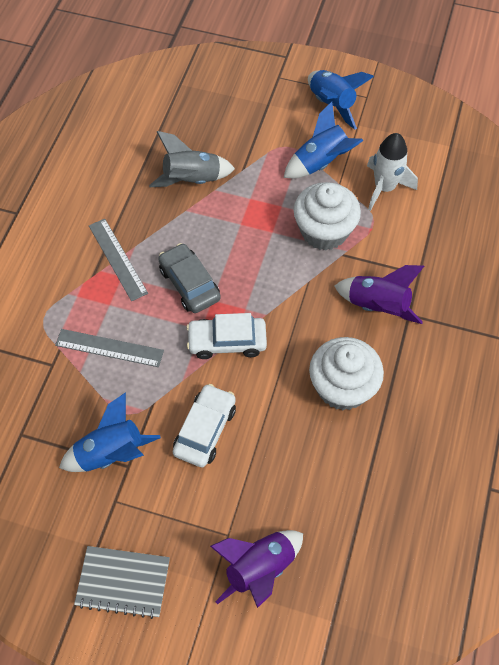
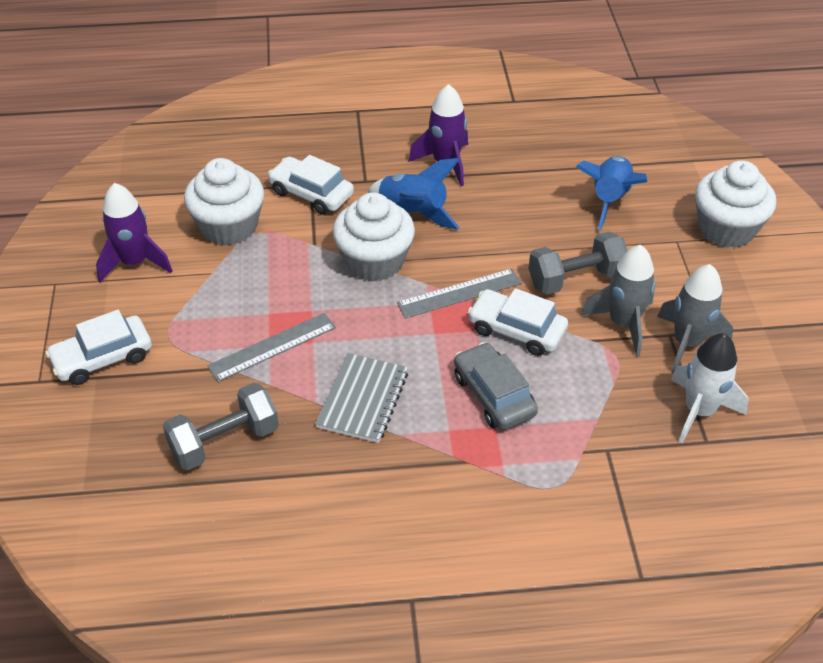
blue rocket: 3 -> 2
grey dumbbell: 0 -> 2
grey rocket: 1 -> 2
white car: 2 -> 3
white cupcake: 2 -> 3

